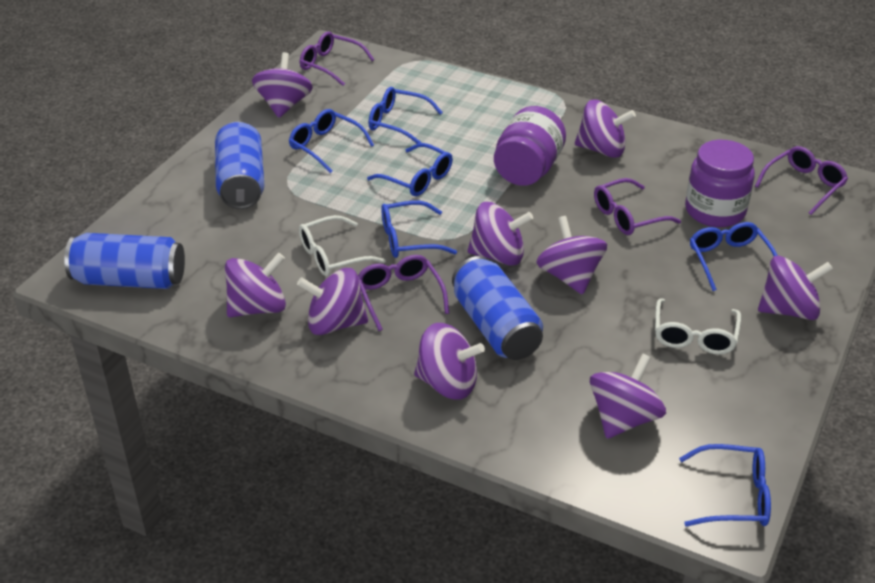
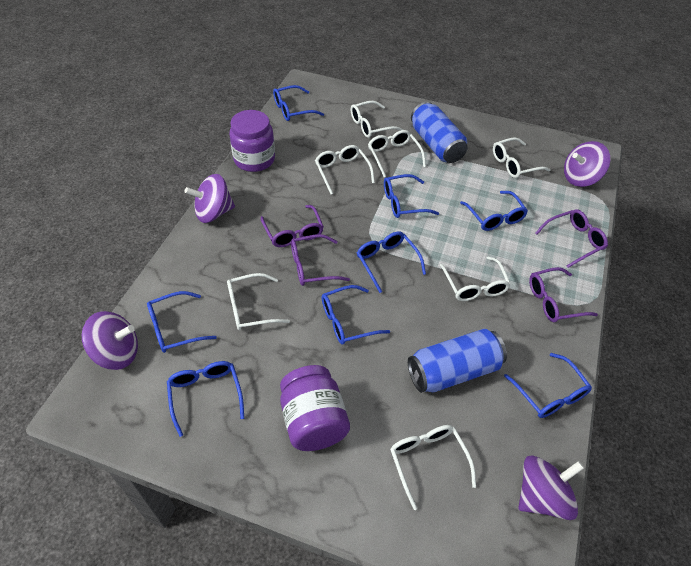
blue can: 3 -> 2
blue glasses: 6 -> 8
purple spinning top: 9 -> 4
white glasses: 2 -> 7

